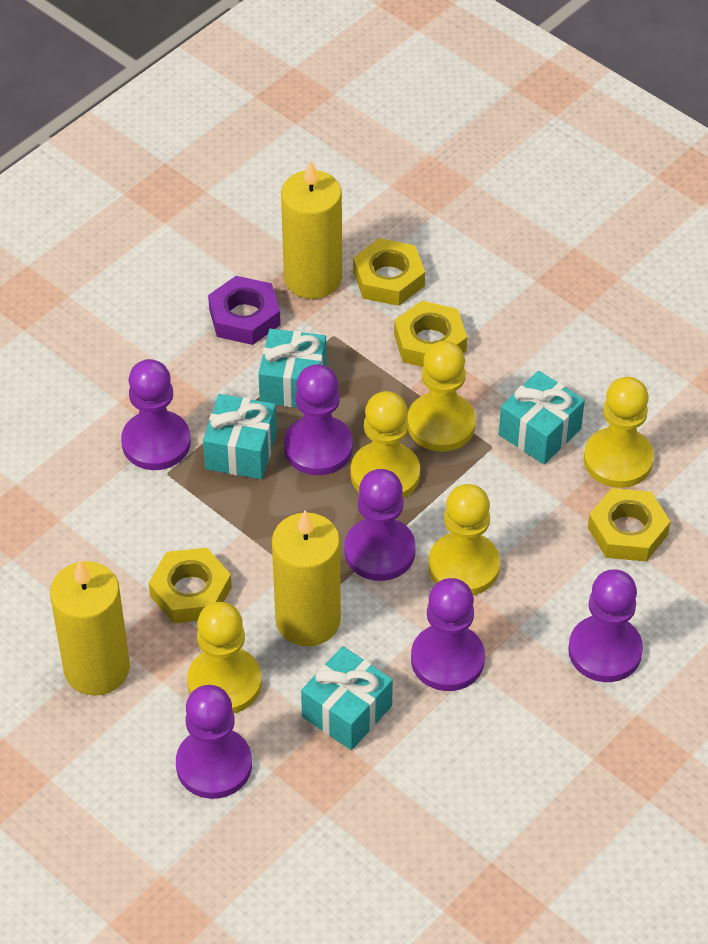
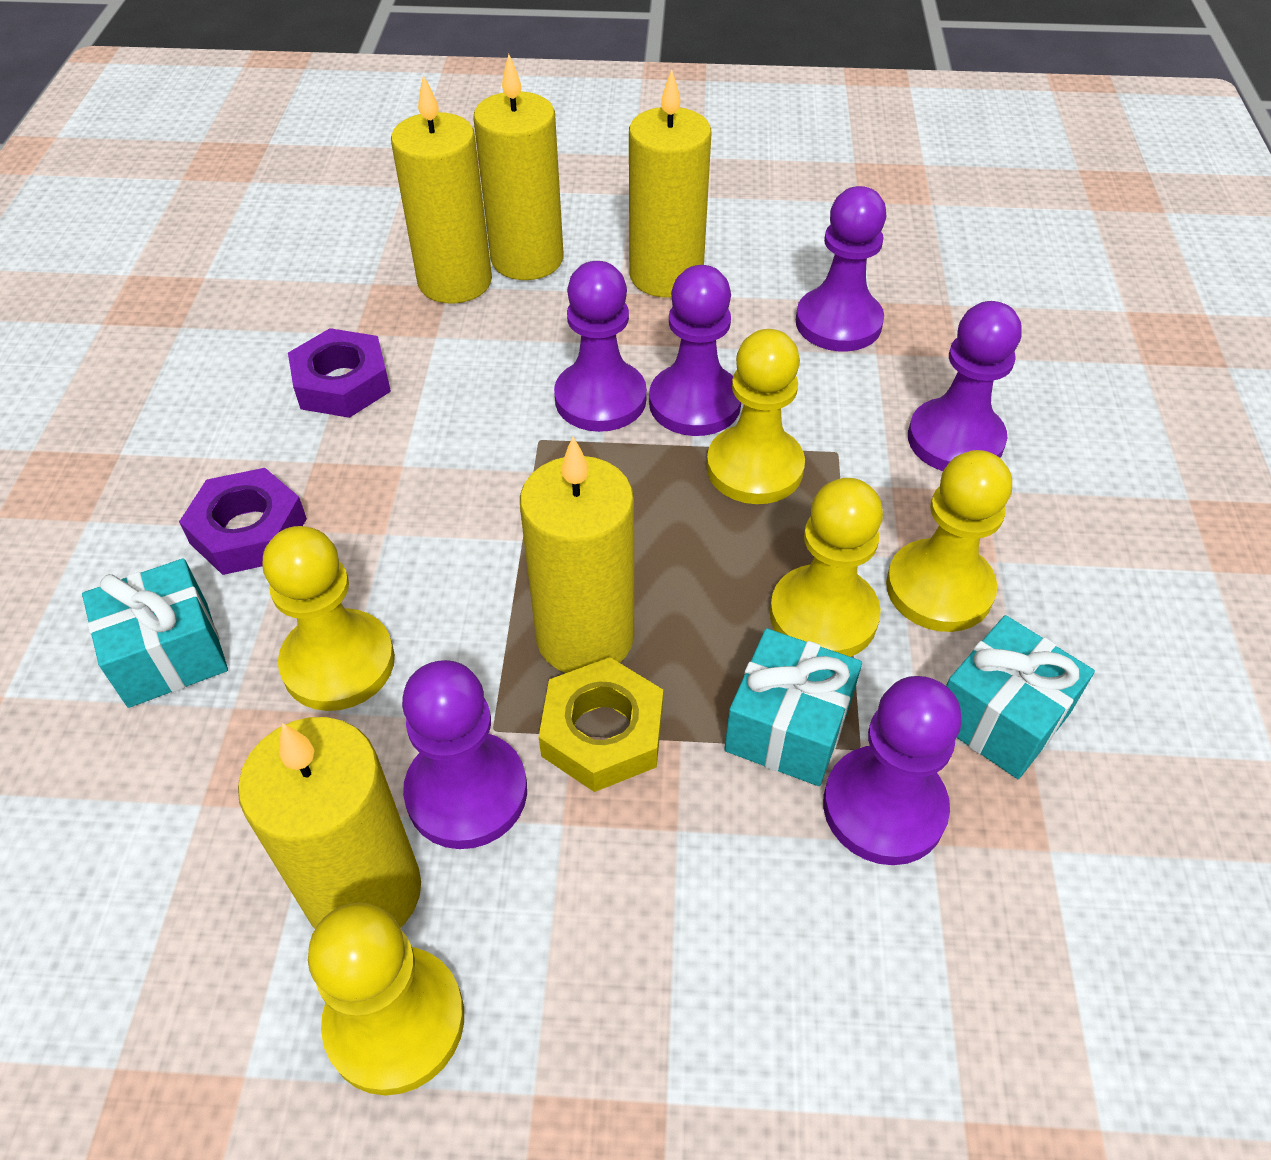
purple nut: 1 -> 2
turquoise gift: 4 -> 3
yellow candle: 3 -> 5
yellow nut: 4 -> 1

